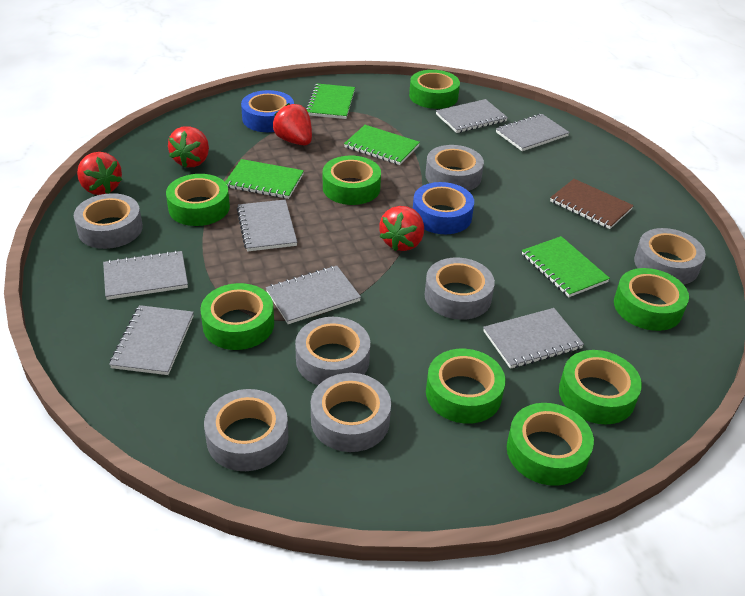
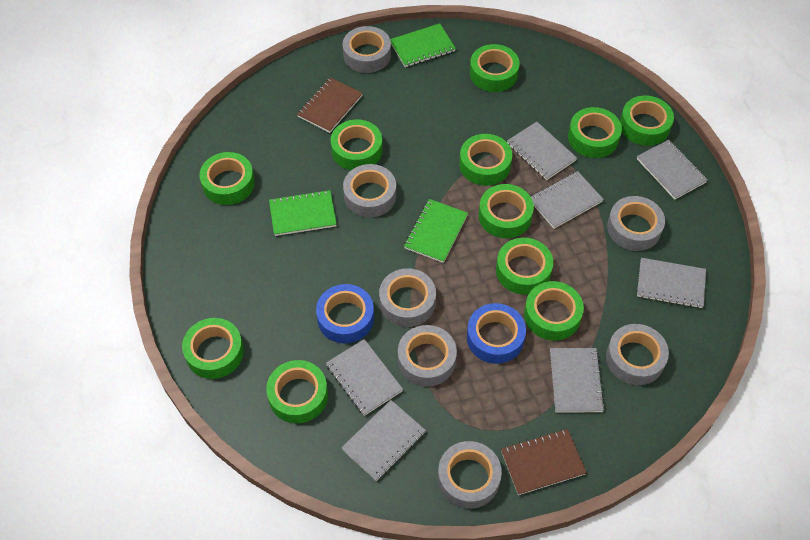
brown notebook: 1 -> 2
green notebook: 4 -> 3
green tape: 8 -> 11
red strawberry: 4 -> 0

